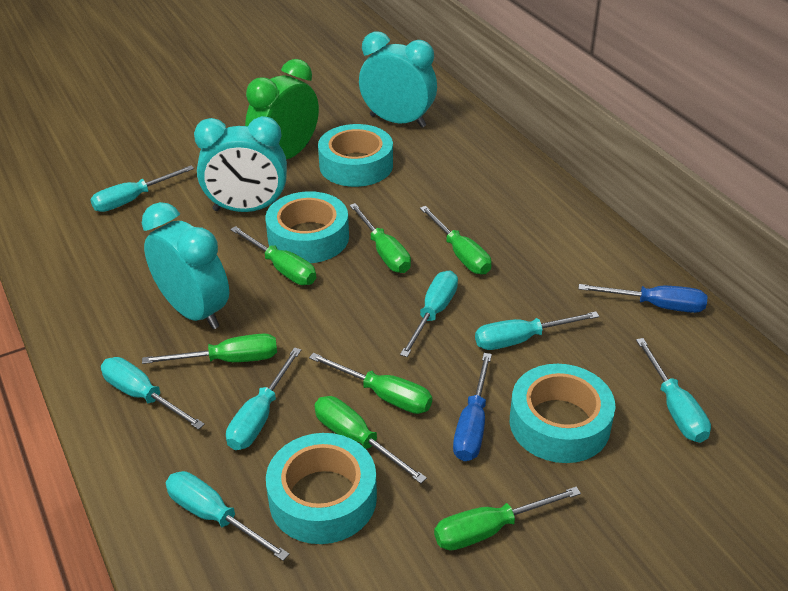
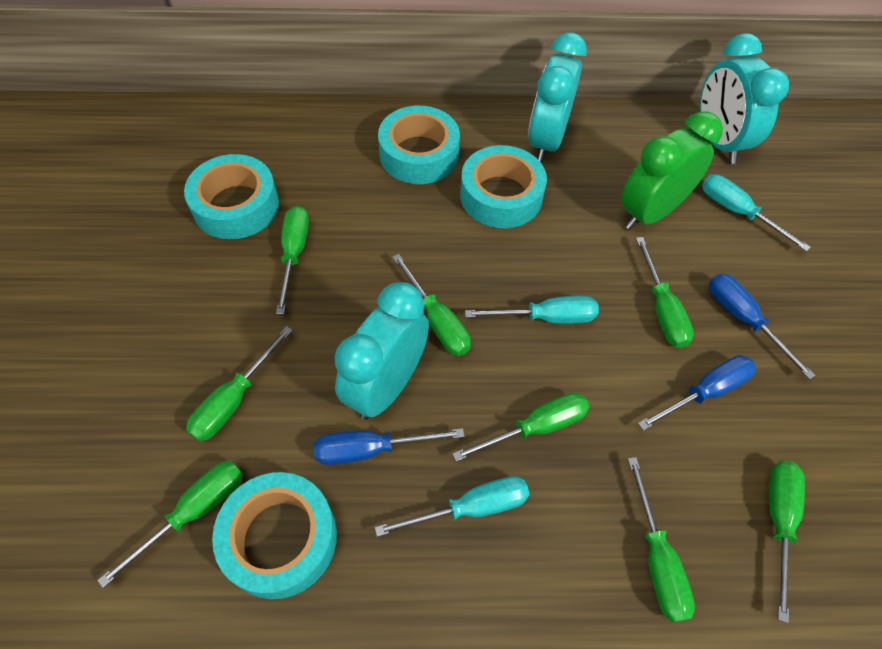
blue screwdriver: 2 -> 3
green screwdriver: 7 -> 8
turquoise screwdriver: 7 -> 3

